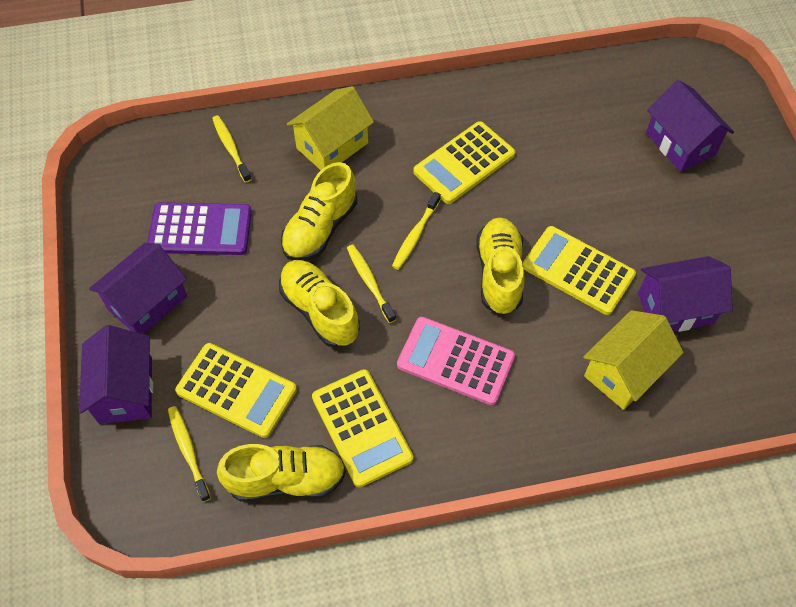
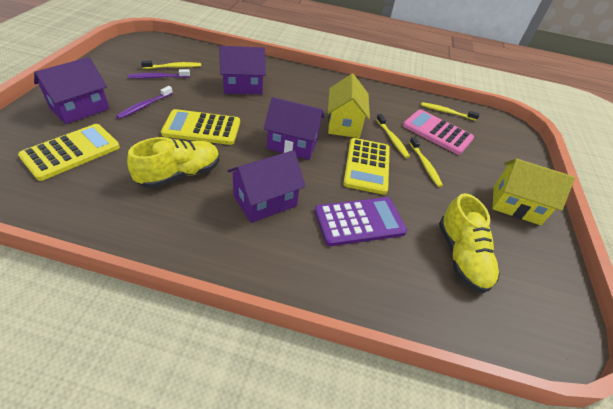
purple toothbrush: 0 -> 2
yellow calculator: 4 -> 3
yellow shoe: 4 -> 2

